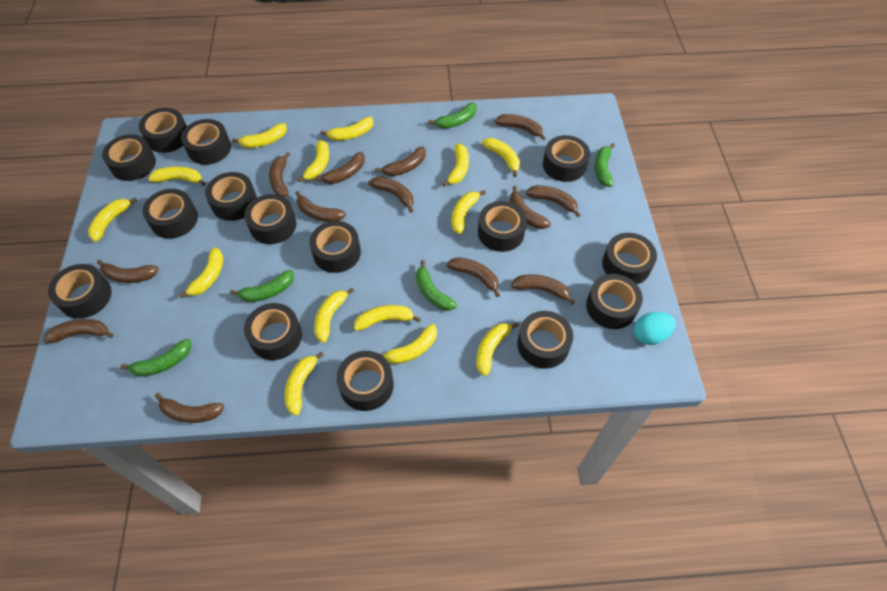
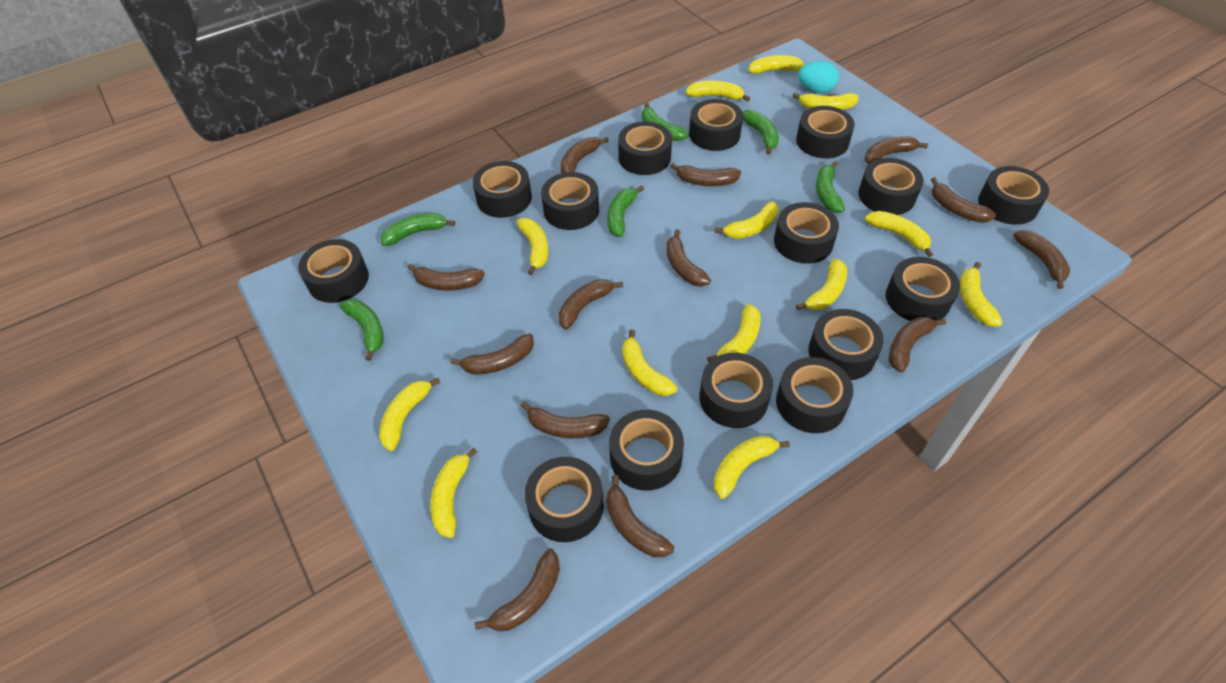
green banana: 5 -> 6
yellow banana: 14 -> 13

